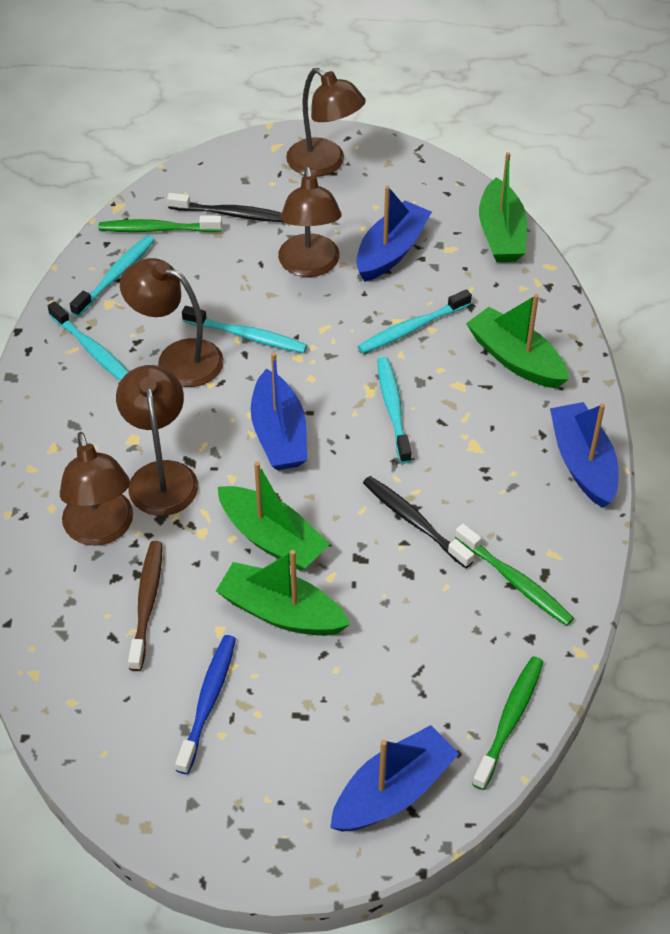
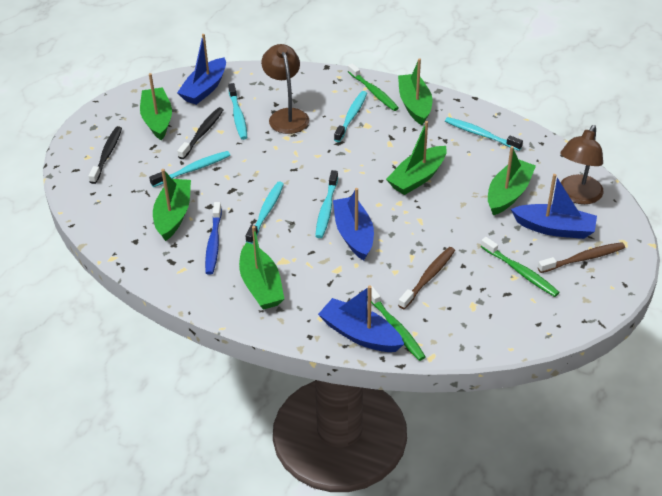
brown lamp: 5 -> 2
brown toothbrush: 1 -> 2
green boat: 4 -> 6
turquoise toothbrush: 5 -> 6

